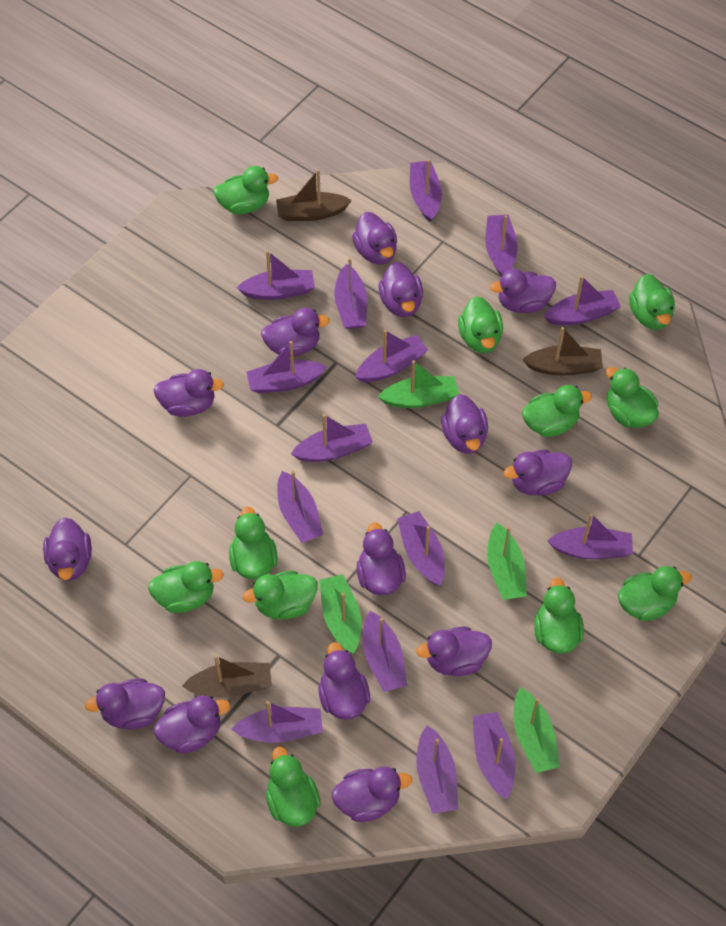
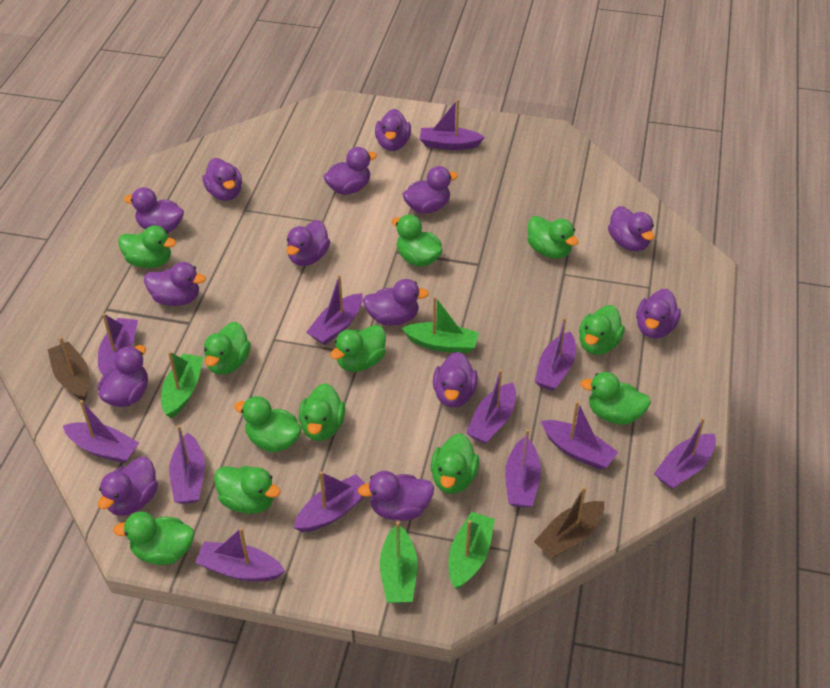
brown boat: 3 -> 2
green duck: 11 -> 12
purple boat: 15 -> 12

